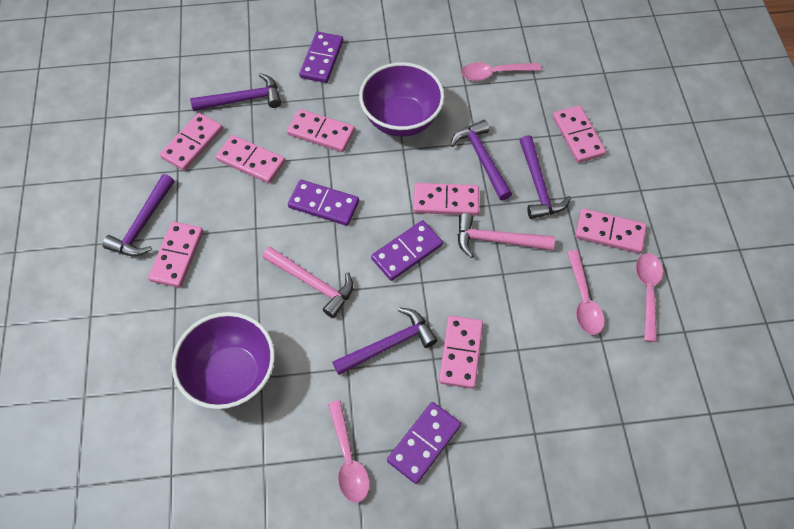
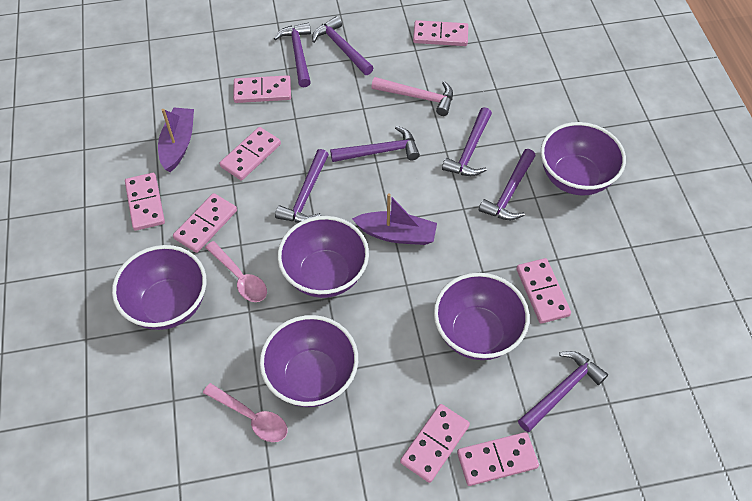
pink hammer: 2 -> 1
pink spoon: 4 -> 2
purple boat: 0 -> 2
purple bowl: 2 -> 5
purple domino: 4 -> 0
purple hammer: 5 -> 7

